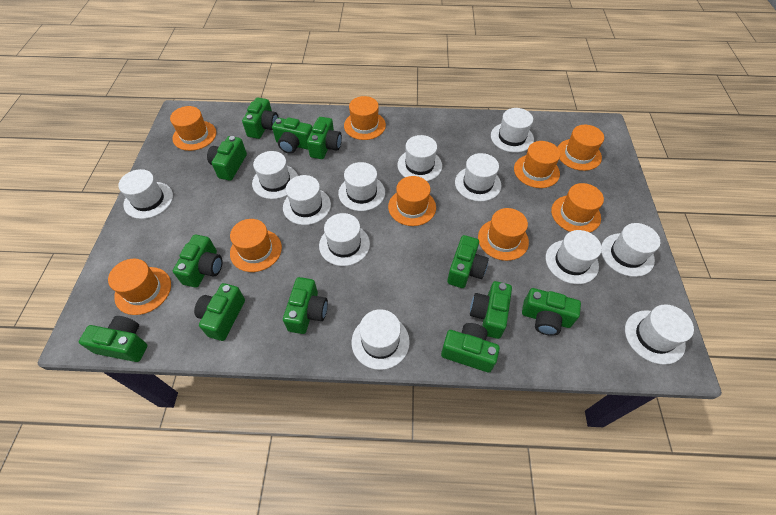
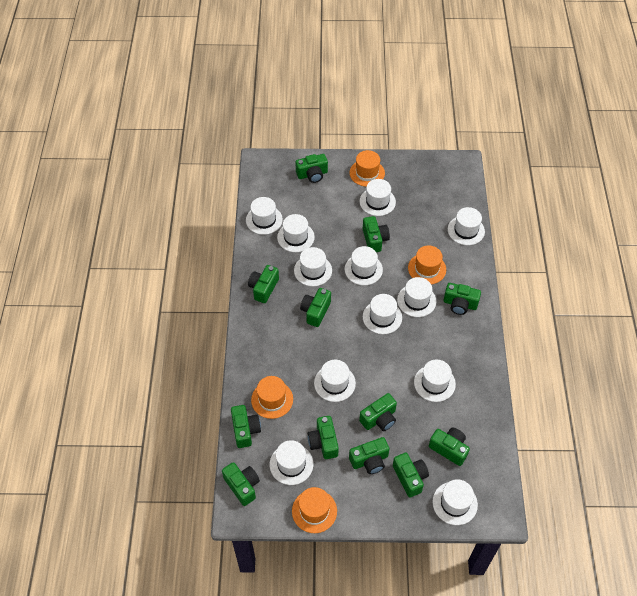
orange hat: 9 -> 4

